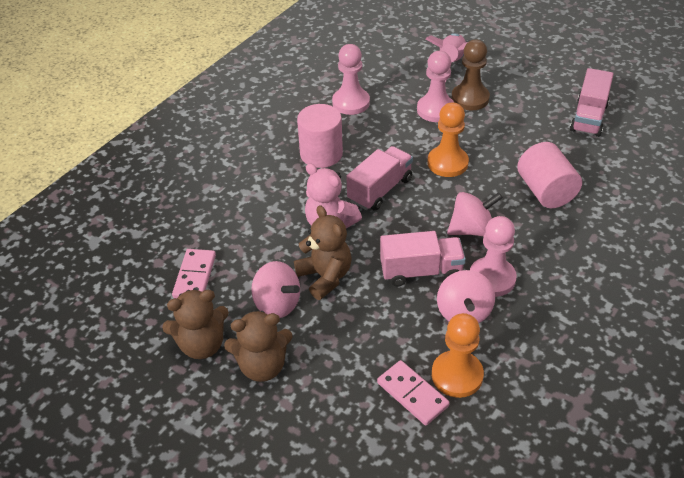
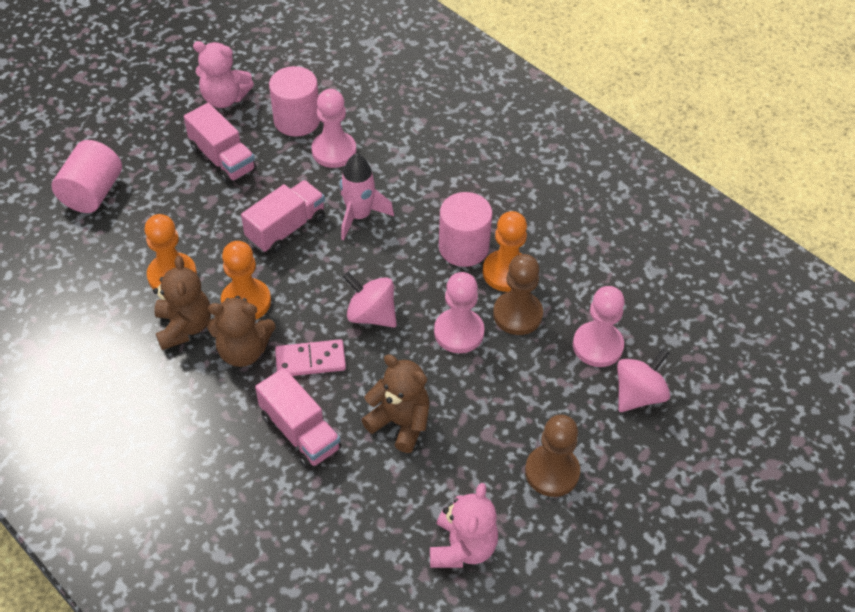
brown pawn: 1 -> 2
orange pawn: 2 -> 3
pink cylinder: 2 -> 3
pink domino: 2 -> 1
pink spinning top: 3 -> 2
pink teddy bear: 1 -> 2

